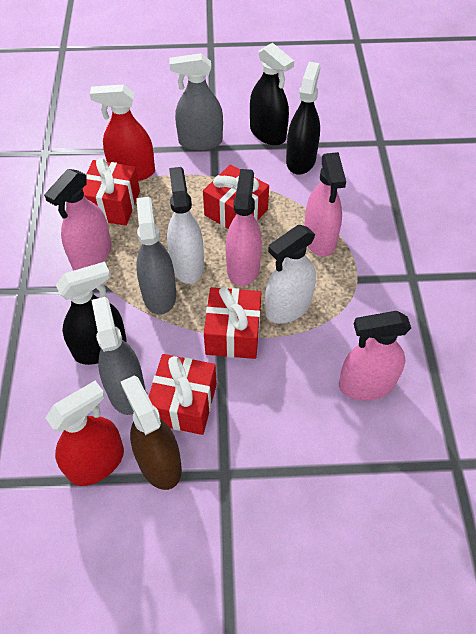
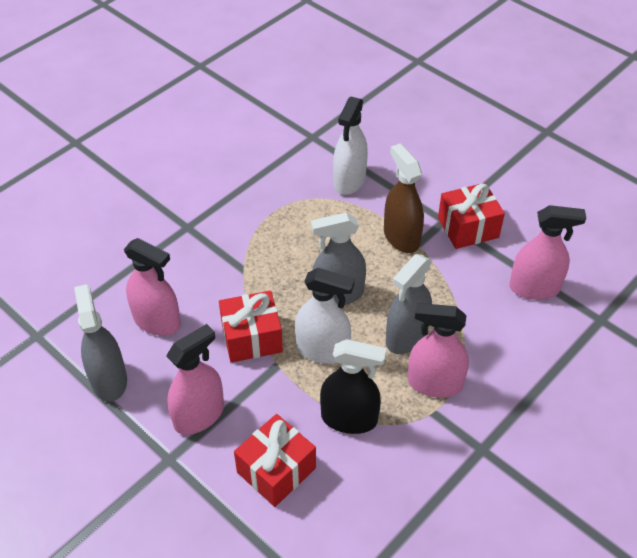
black spray bottle: 3 -> 1
red gift: 4 -> 3
red spray bottle: 2 -> 0

